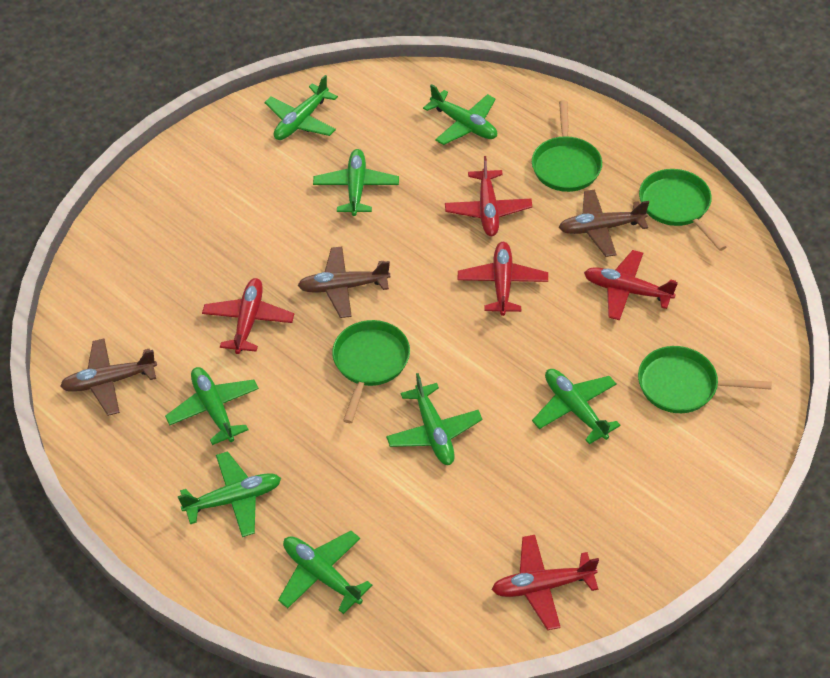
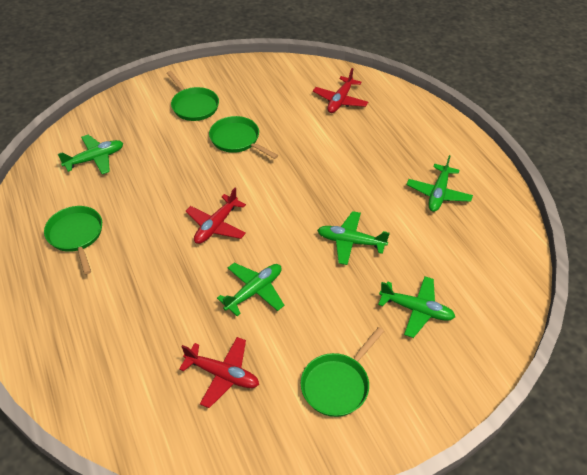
brown plane: 3 -> 0
green plane: 8 -> 5
red plane: 5 -> 3

